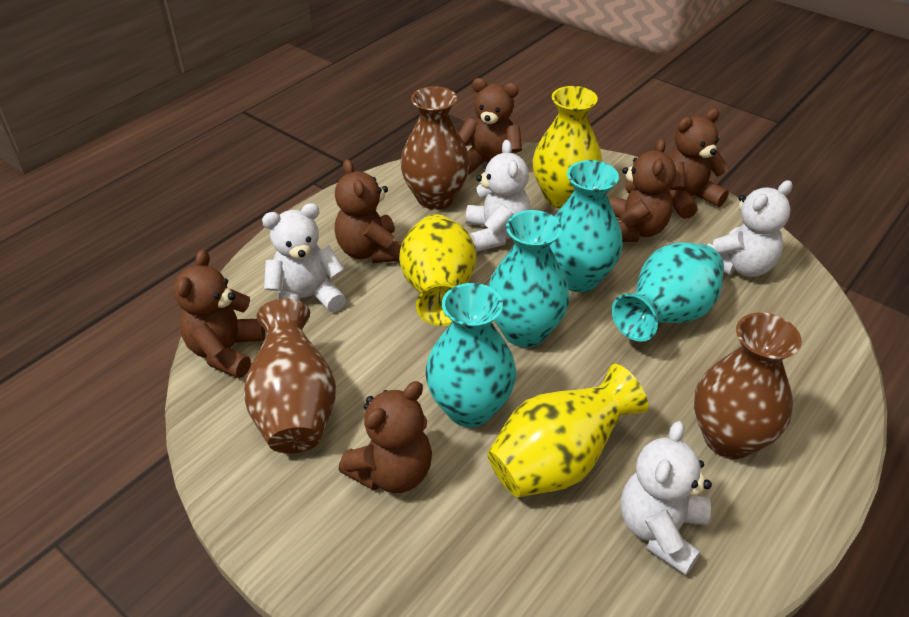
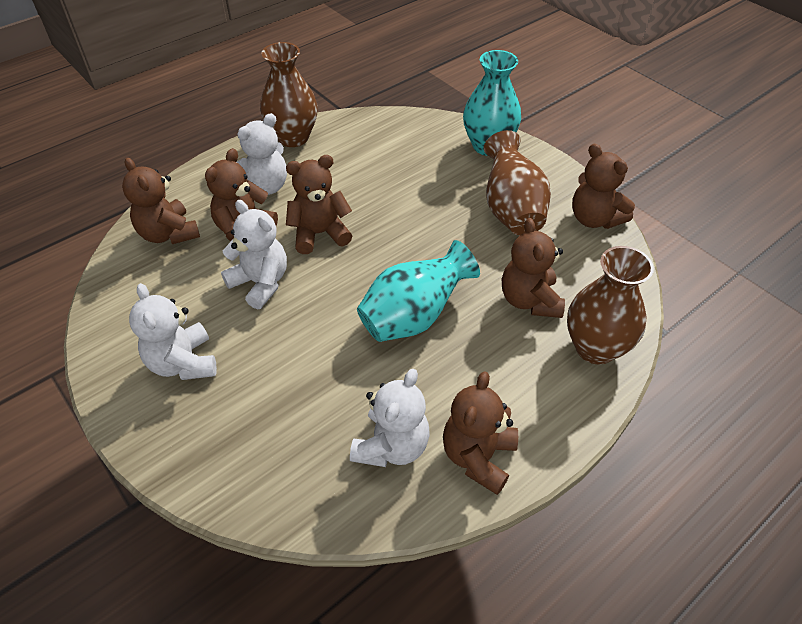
turquoise vase: 4 -> 2
yellow vase: 3 -> 0

